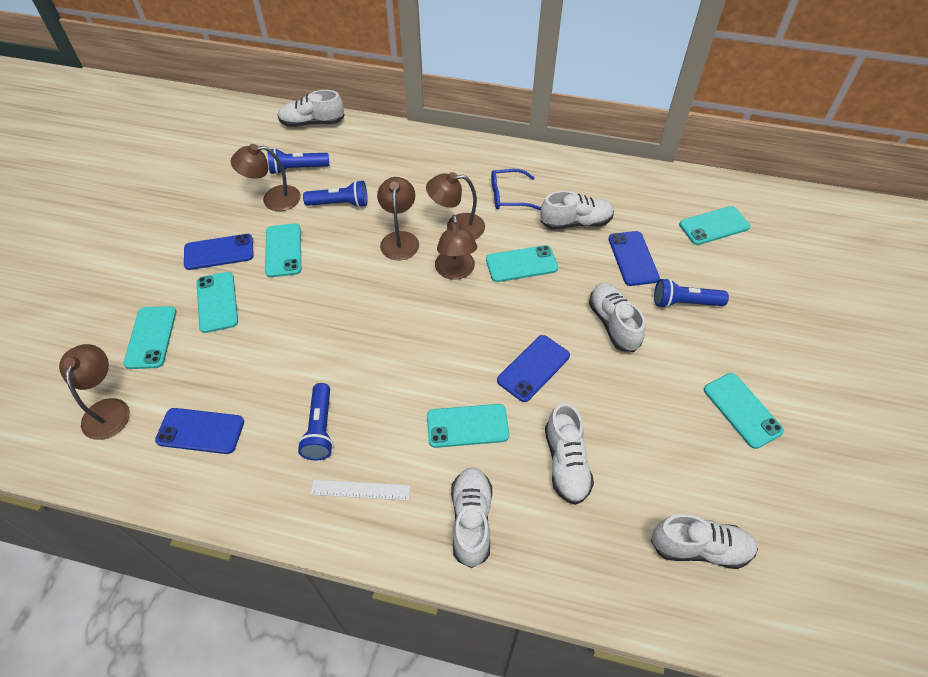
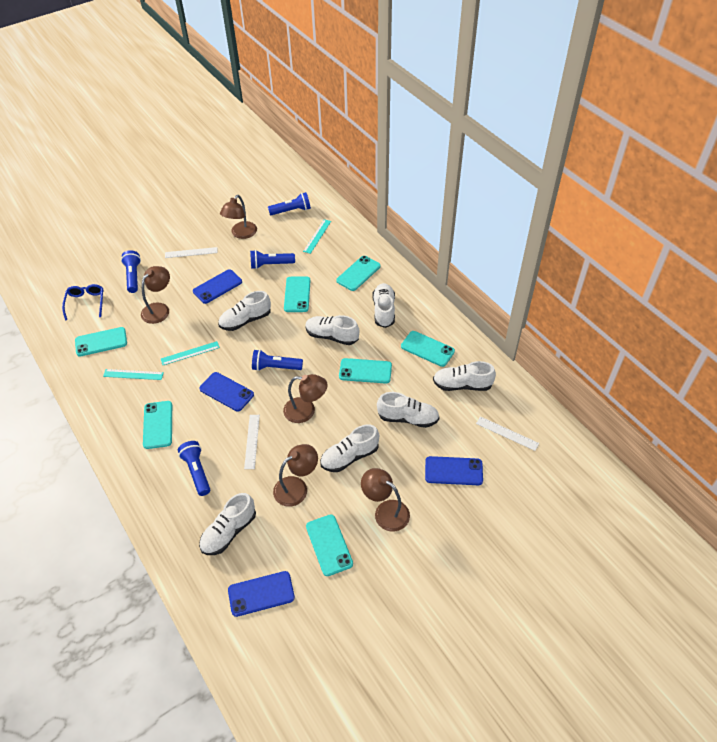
blue flashlight: 4 -> 5
turquoise ruler: 0 -> 3
white ruler: 1 -> 3
white shoe: 6 -> 7

